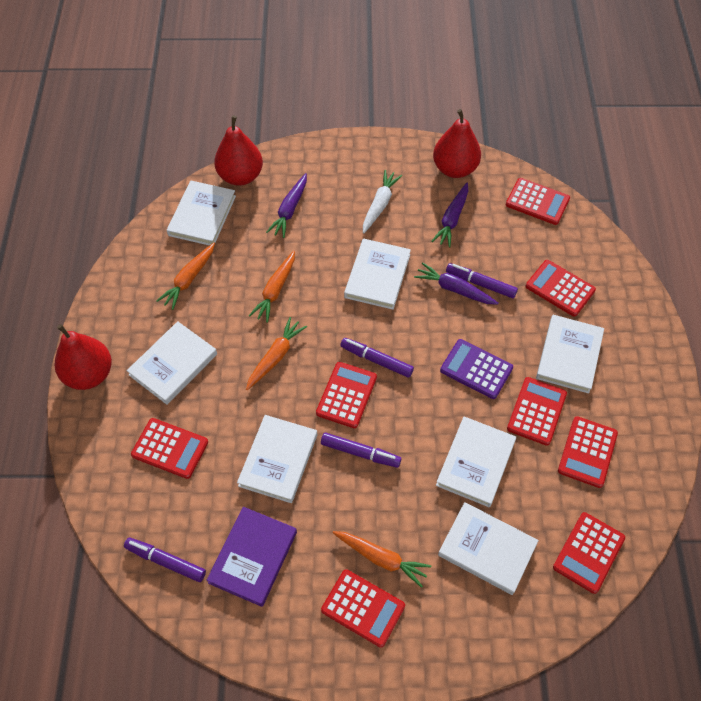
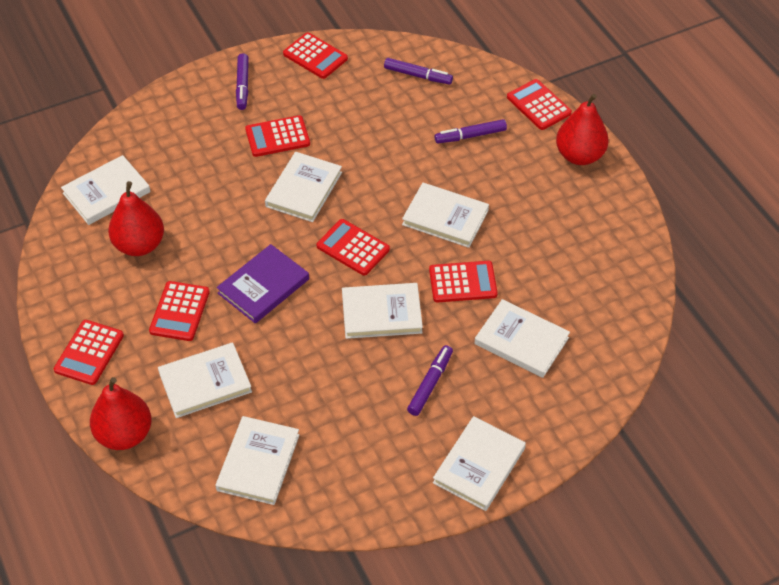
orange carrot: 4 -> 0
purple calculator: 1 -> 0
purple carrot: 3 -> 0
red calculator: 8 -> 7
white book: 7 -> 8
white carrot: 1 -> 0

